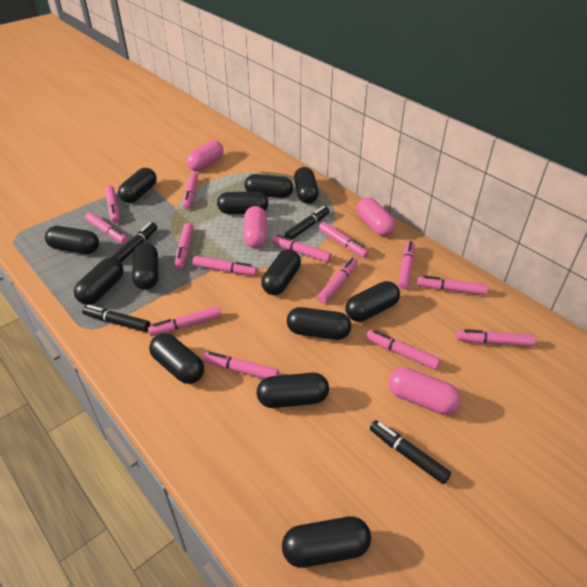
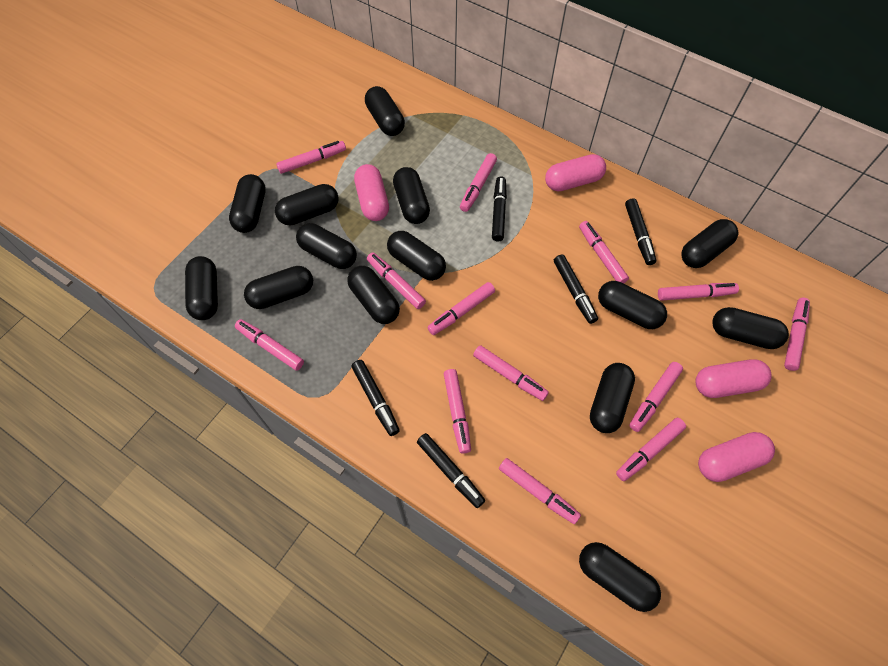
black capsule: 13 -> 14
black marker: 4 -> 5
pink marker: 14 -> 13

